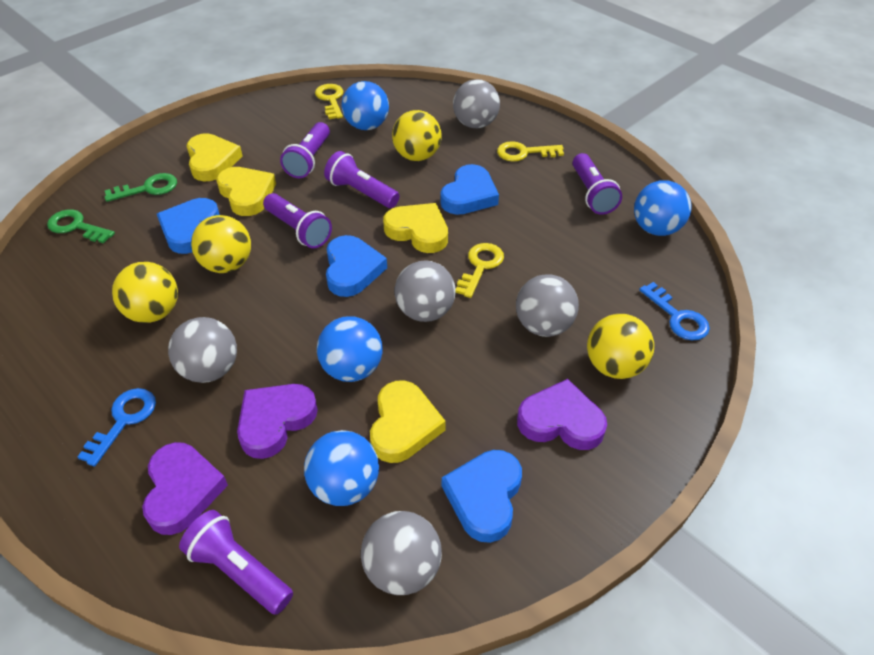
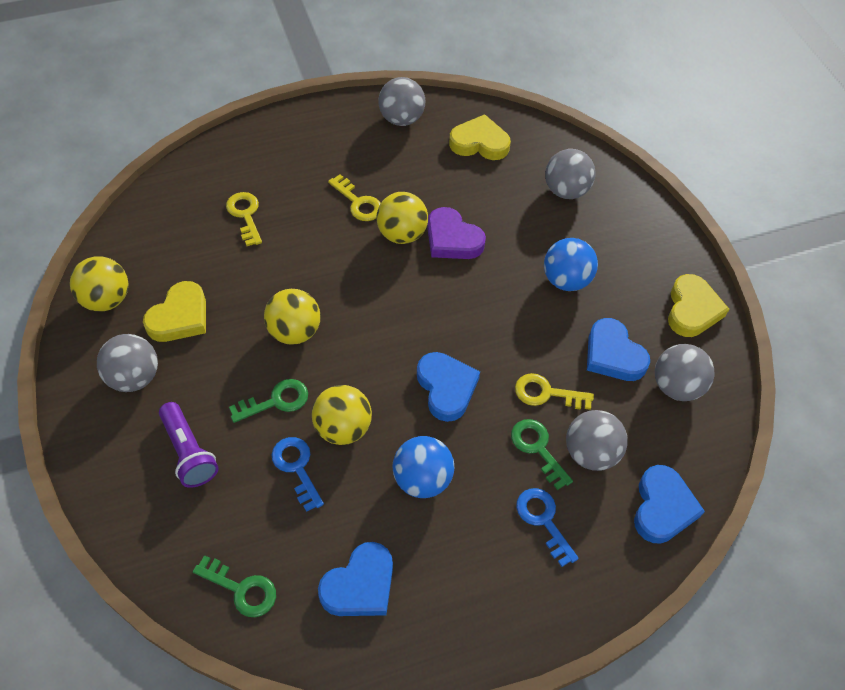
blue ball: 4 -> 2
green key: 2 -> 3
purple flashlight: 5 -> 1
purple heart: 3 -> 1
yellow heart: 4 -> 3

